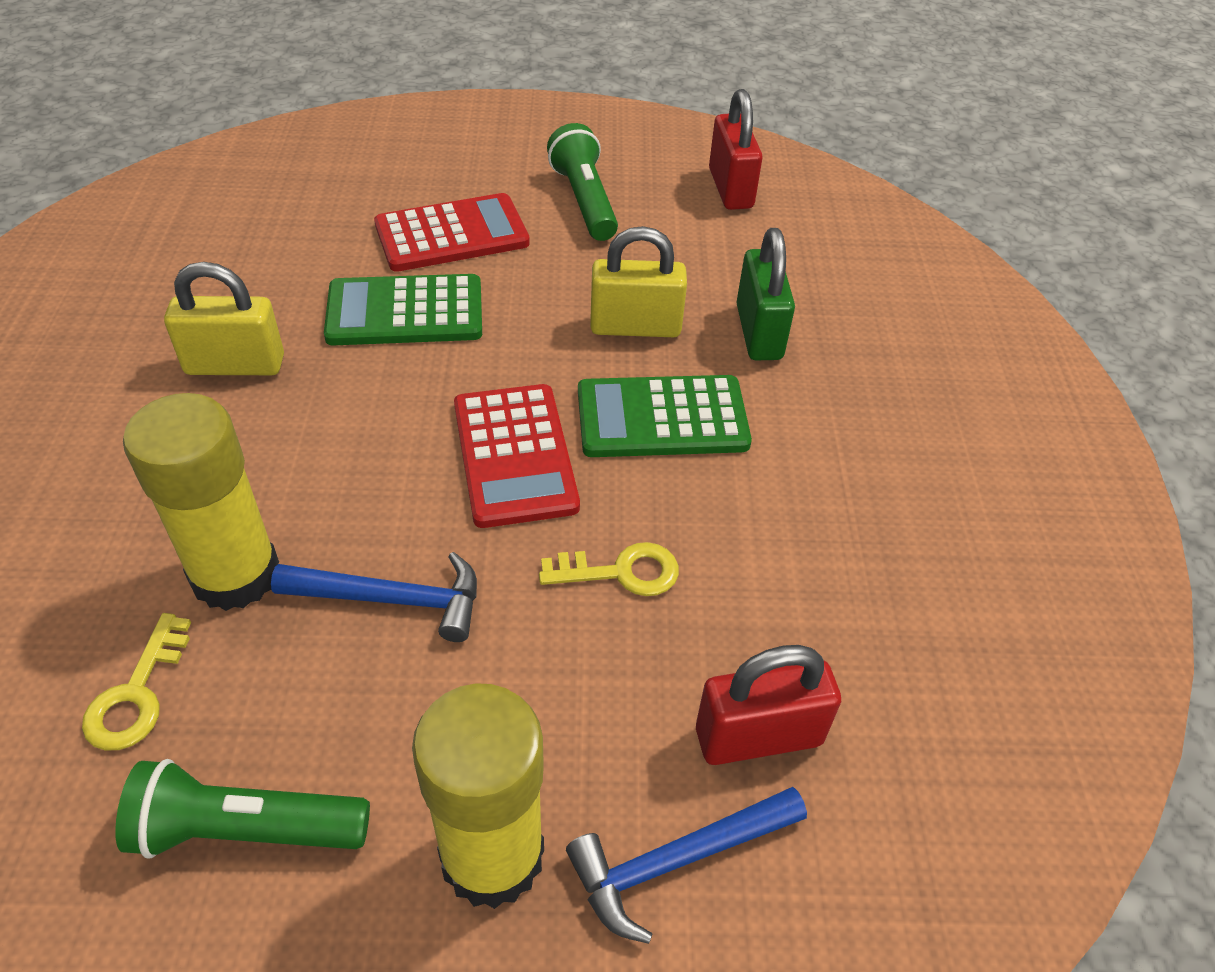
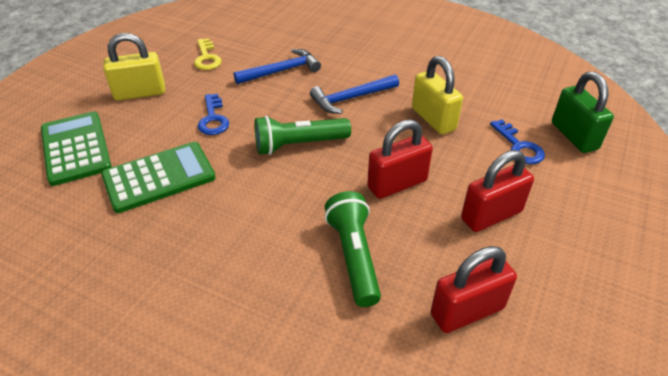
blue key: 0 -> 2
red calculator: 2 -> 0
red padlock: 2 -> 3
yellow glue stick: 2 -> 0
yellow key: 2 -> 1

